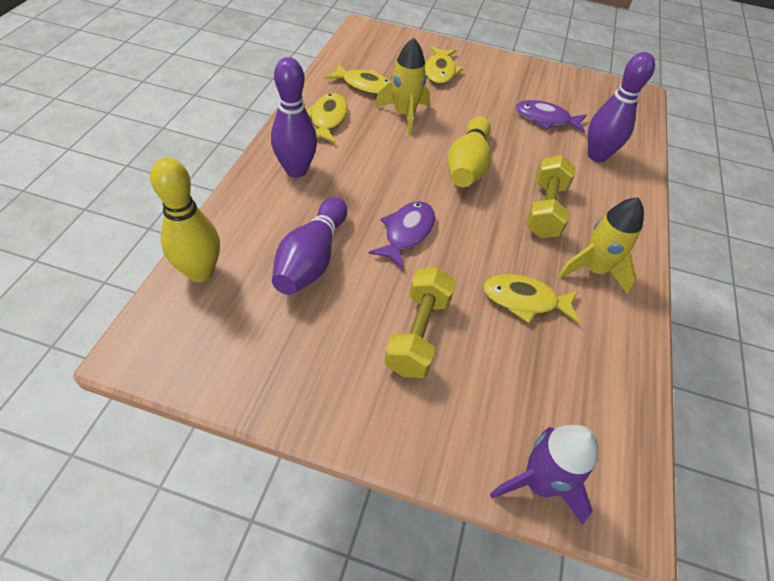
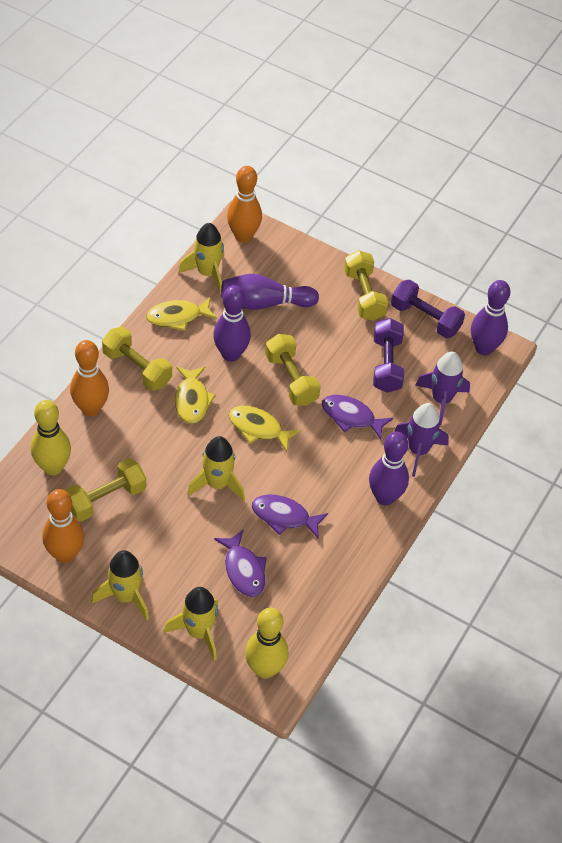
orange bowling pin: 0 -> 3
purple bowling pin: 3 -> 4
purple dumbbell: 0 -> 2
purple fish: 2 -> 3
purple rocket: 1 -> 2
yellow dumbbell: 2 -> 4
yellow fish: 4 -> 3
yellow rocket: 2 -> 4

